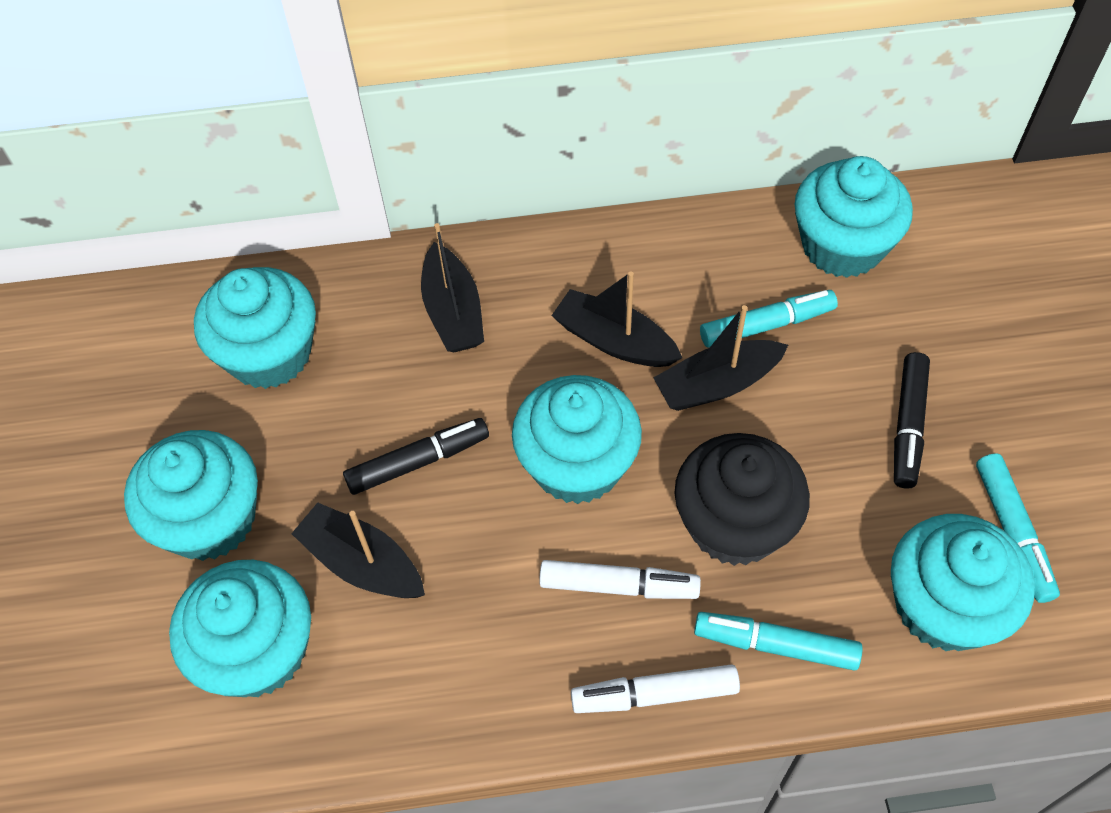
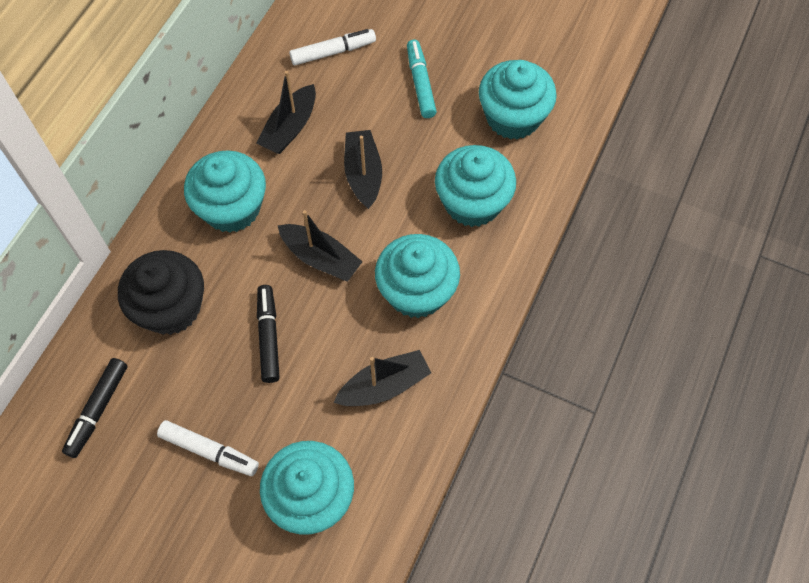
turquoise cupcake: 6 -> 5
turquoise marker: 3 -> 1

